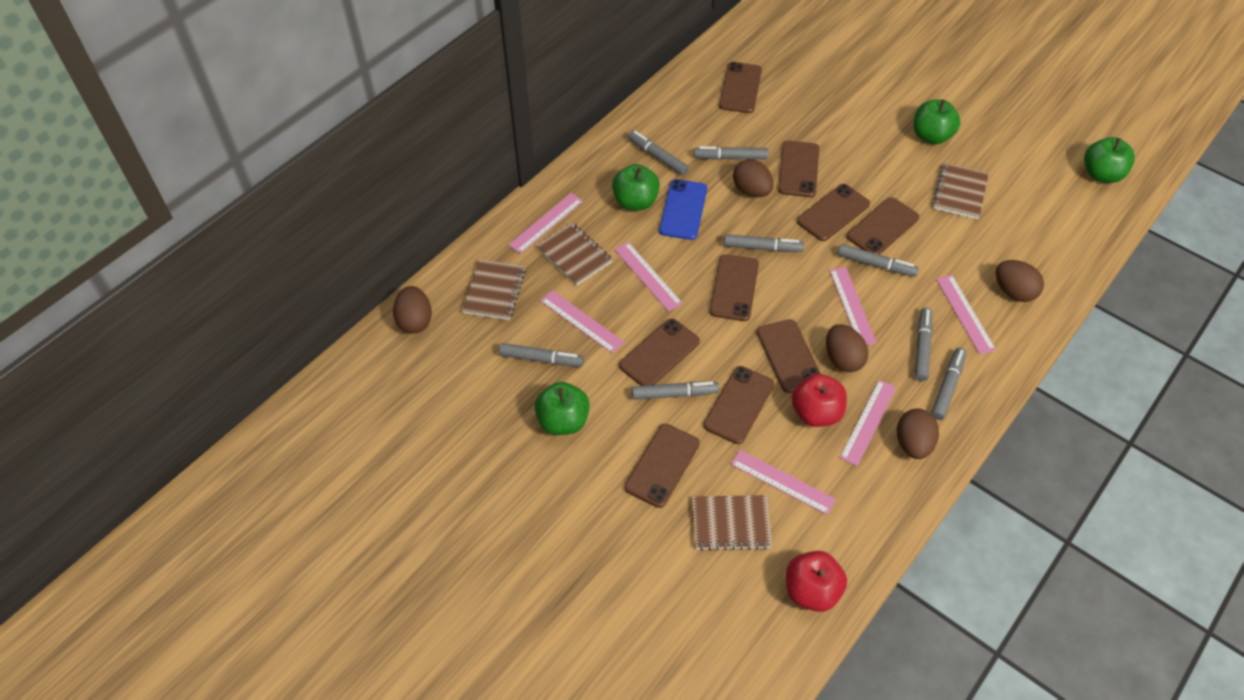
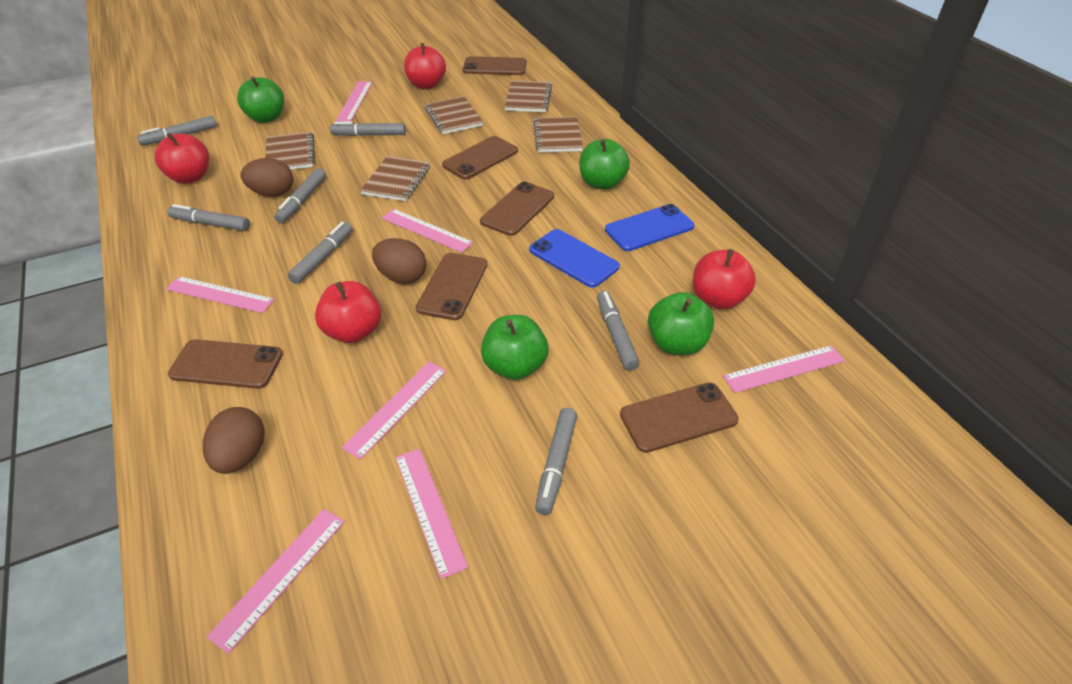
blue phone: 1 -> 2
brown egg: 5 -> 3
brown notebook: 4 -> 5
brown phone: 9 -> 6
grey marker: 8 -> 7
red apple: 2 -> 4

